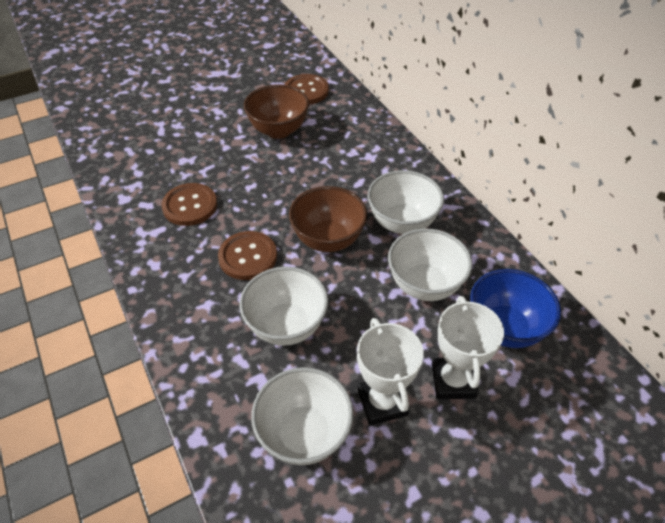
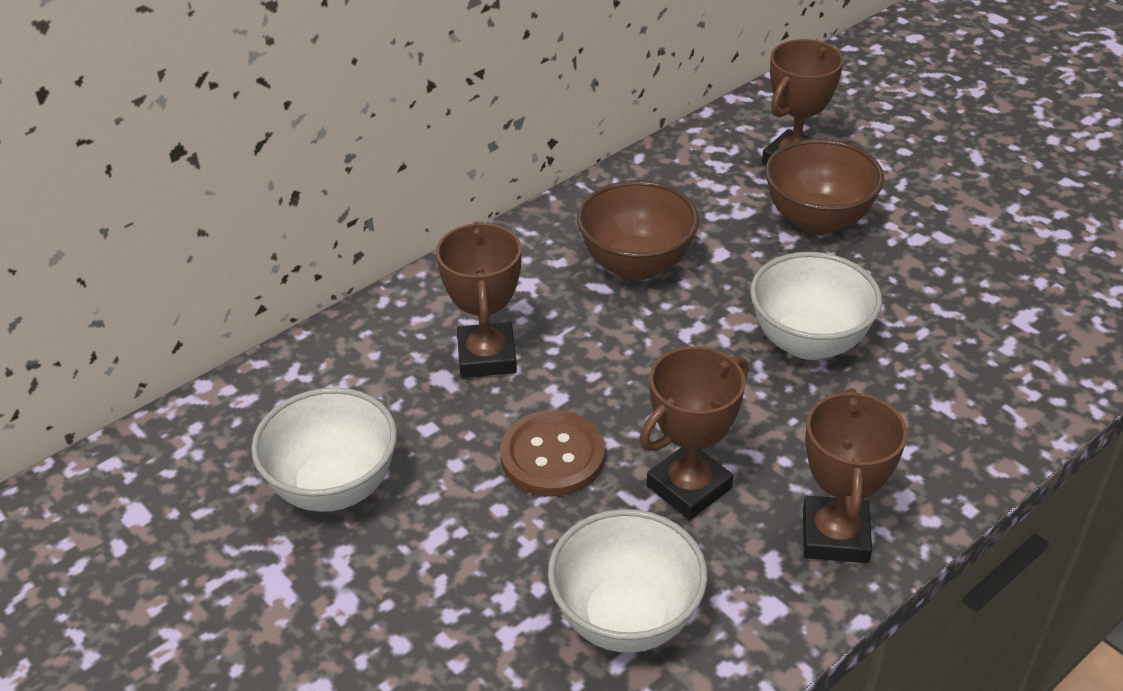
blue bowl: 1 -> 0
brown button: 3 -> 1
brown trophy: 0 -> 4
white bowl: 4 -> 3
white trophy: 2 -> 0

